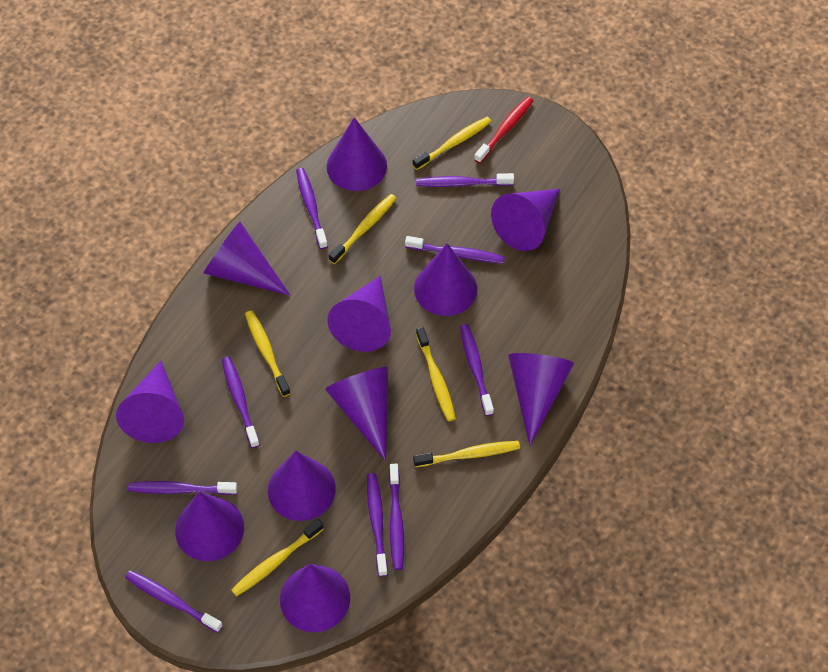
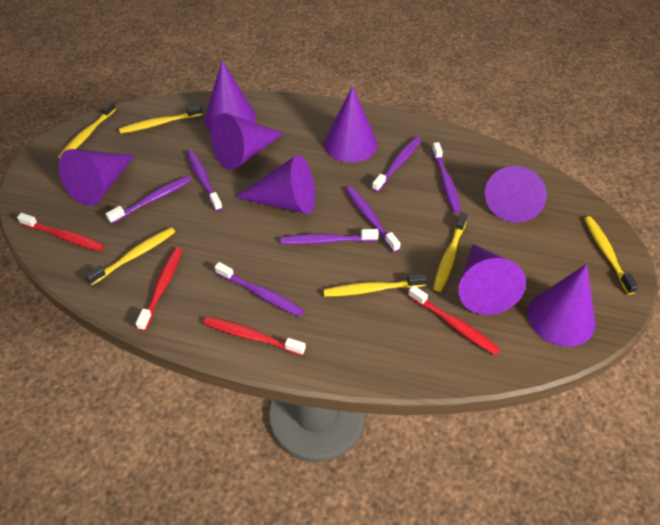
purple cone: 11 -> 8
purple toothbrush: 9 -> 7
red toothbrush: 1 -> 4

